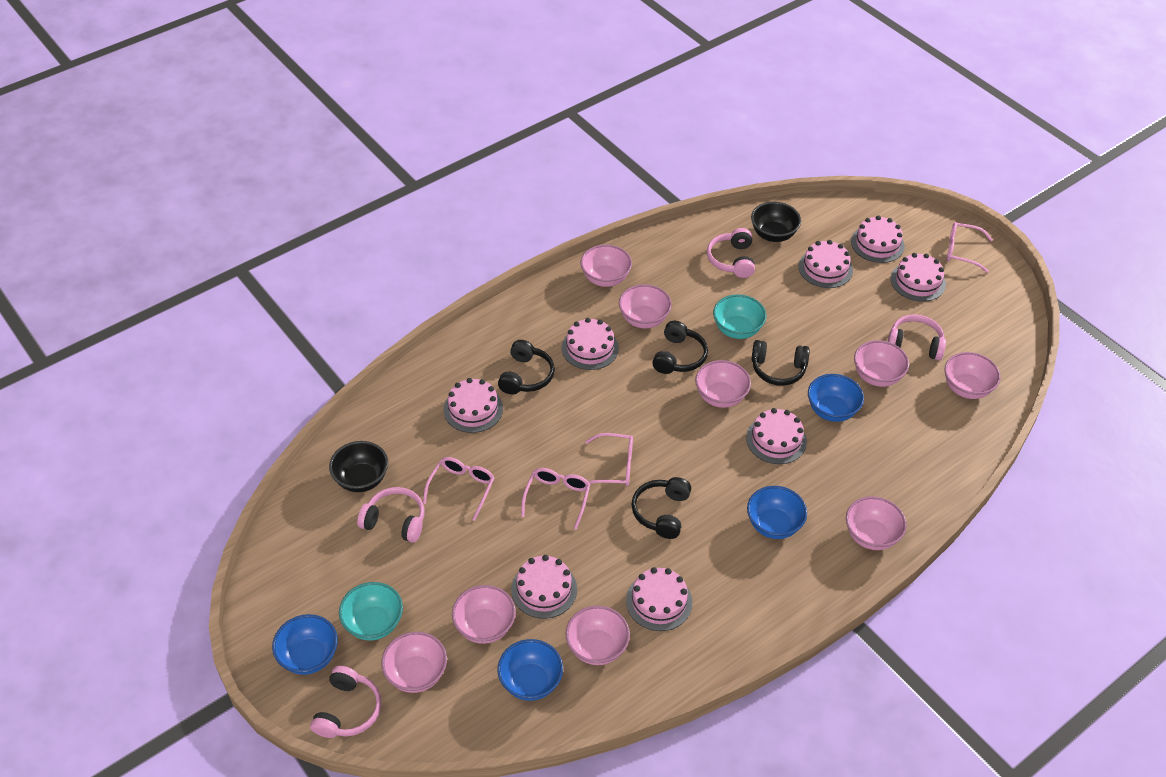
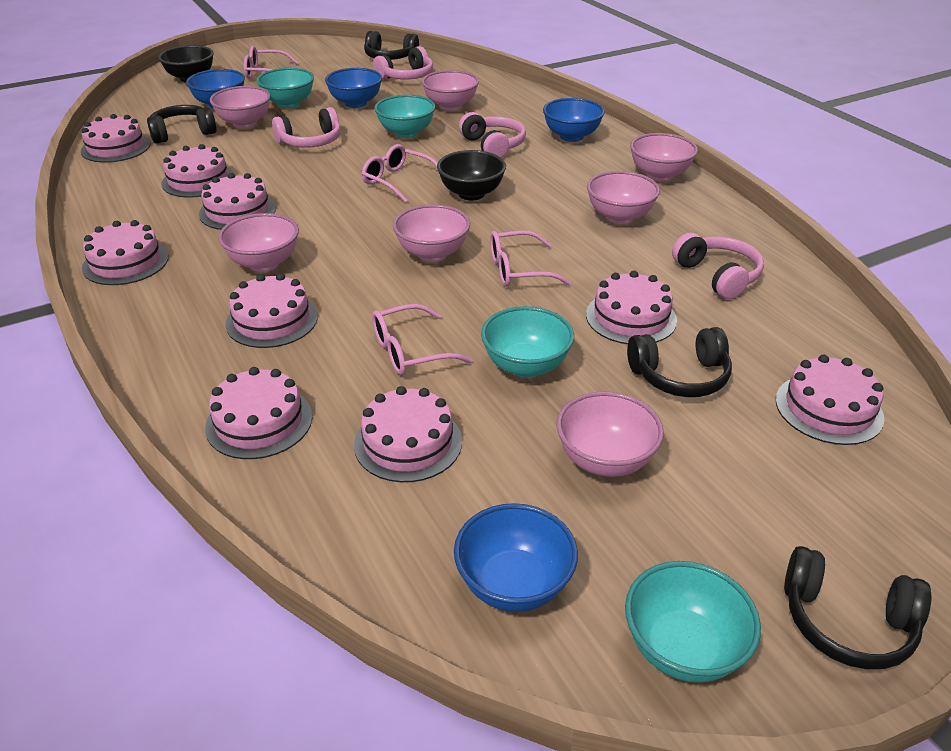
pink bowl: 9 -> 7
pink cake: 8 -> 9
turquoise bowl: 2 -> 4

